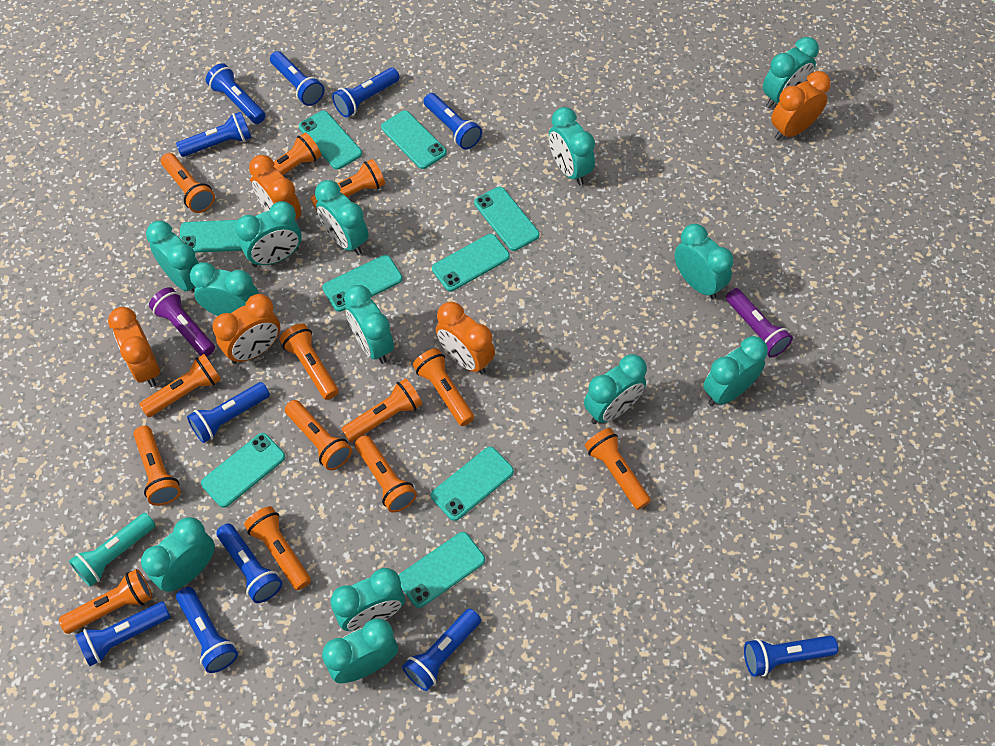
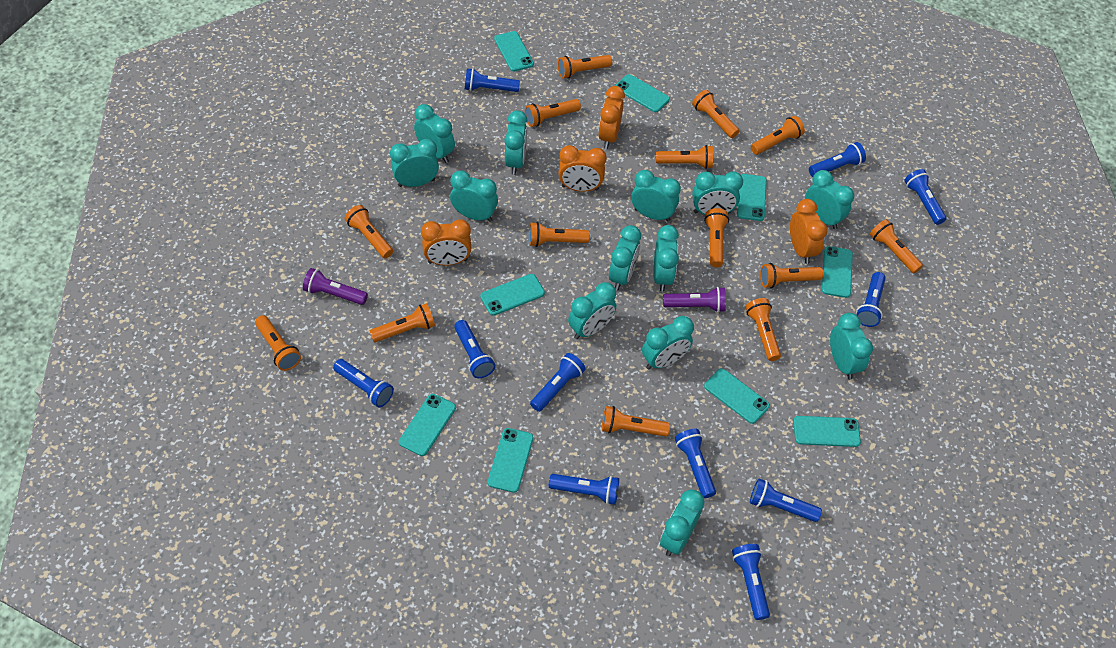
orange clock: 5 -> 4
orange flashlight: 13 -> 14
turquoise flashlight: 1 -> 0

